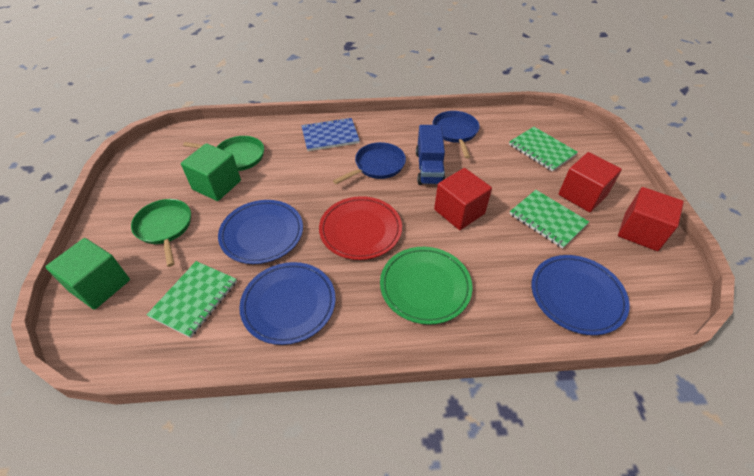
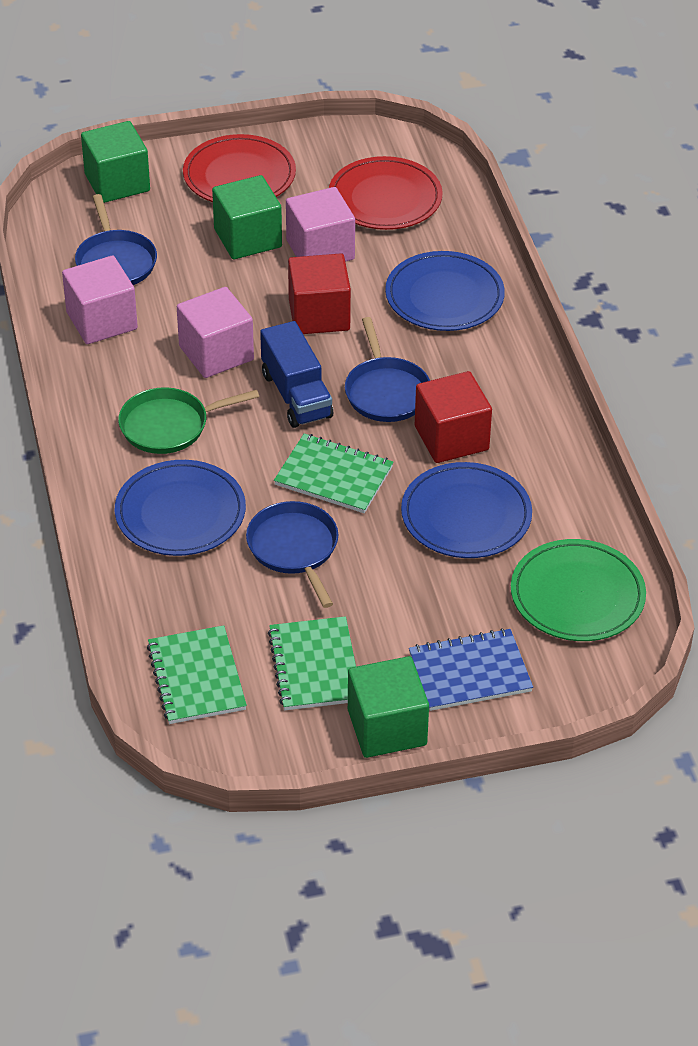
blue pan: 2 -> 3
green cube: 2 -> 3
green pan: 2 -> 1
pink cube: 0 -> 3
red cube: 3 -> 2
red plate: 1 -> 2

